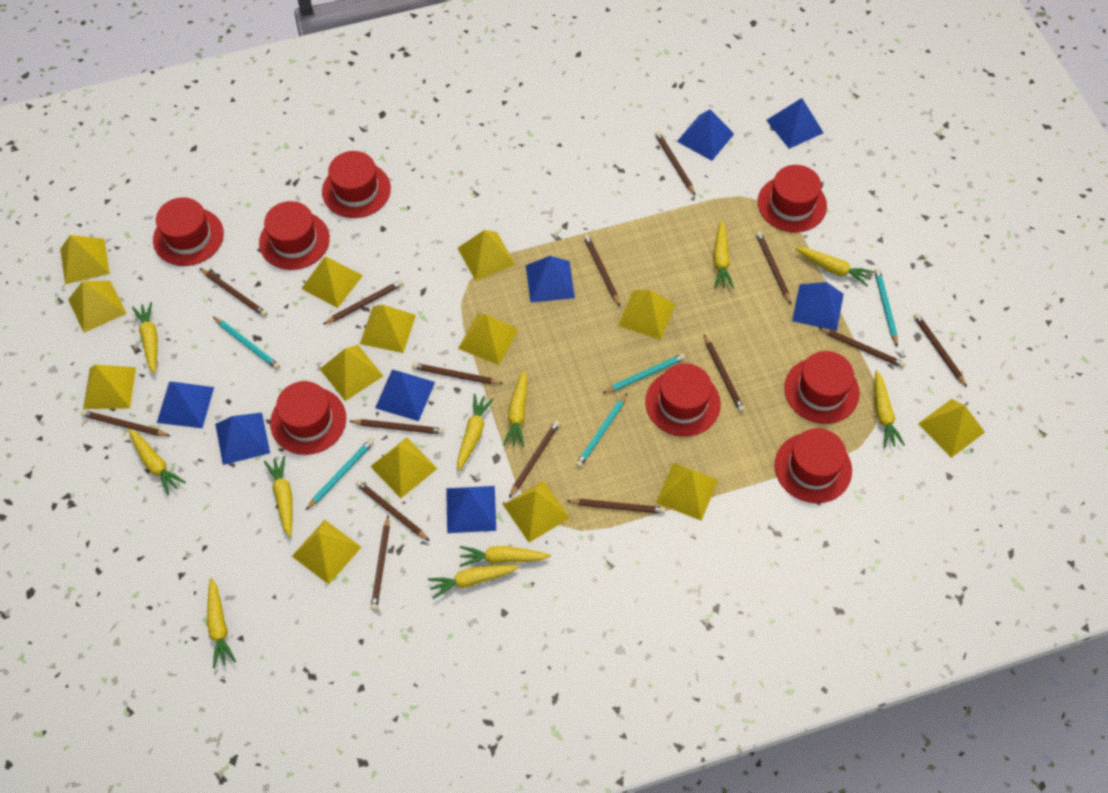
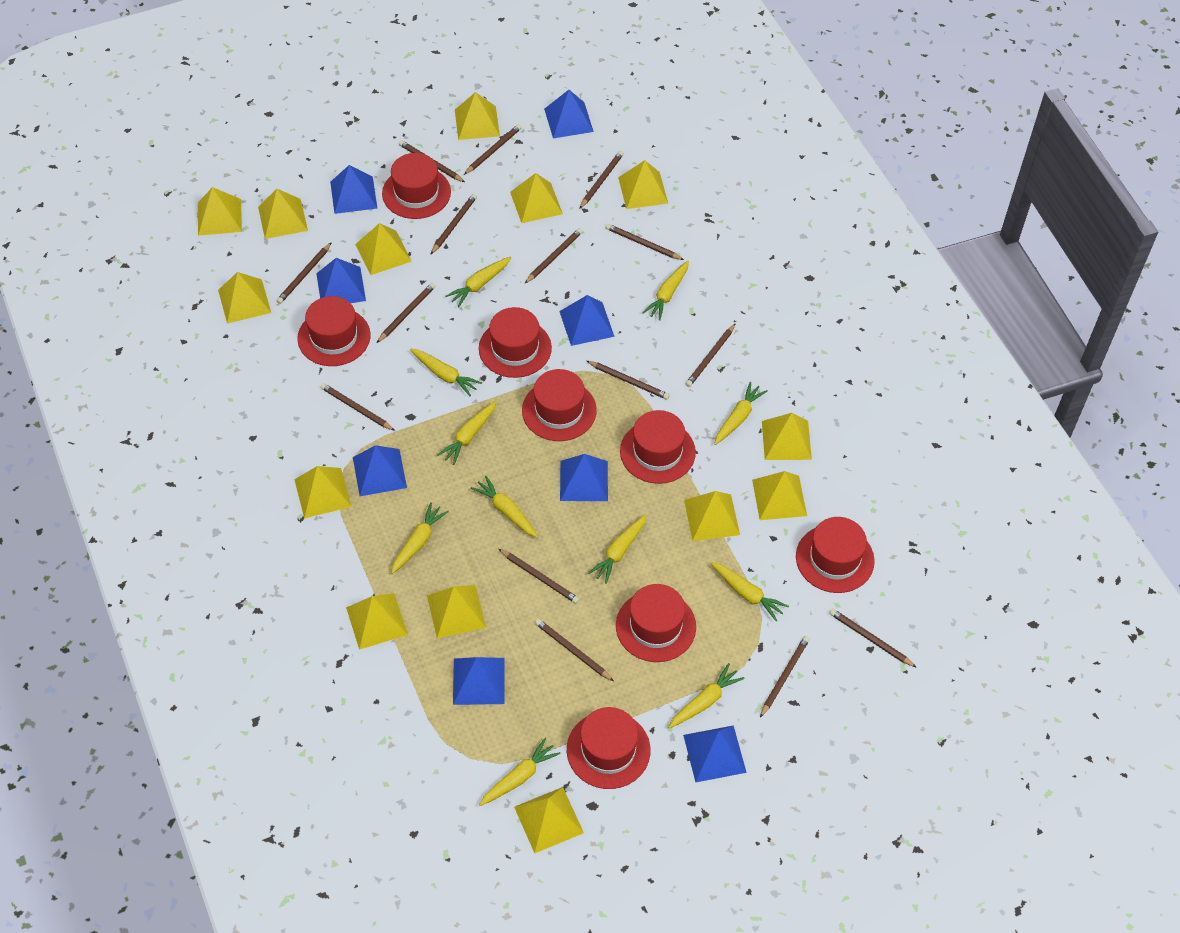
turquoise pencil: 5 -> 0

